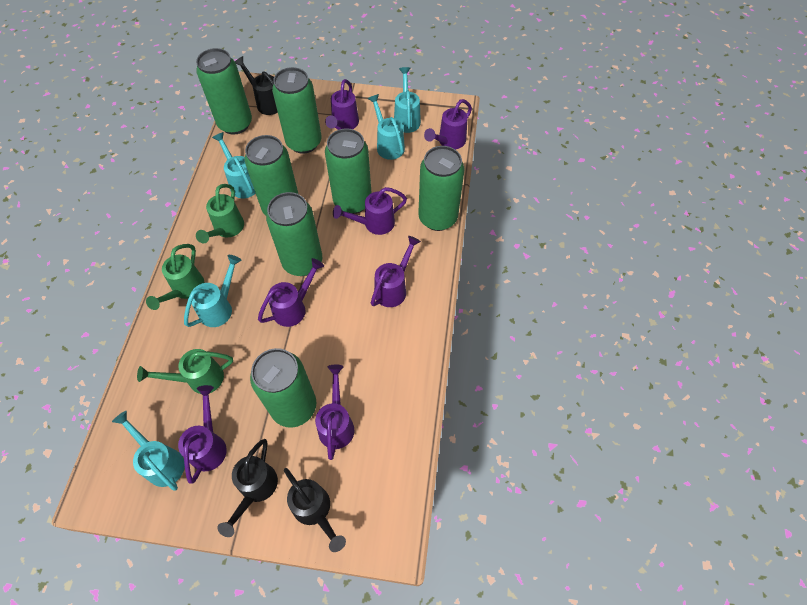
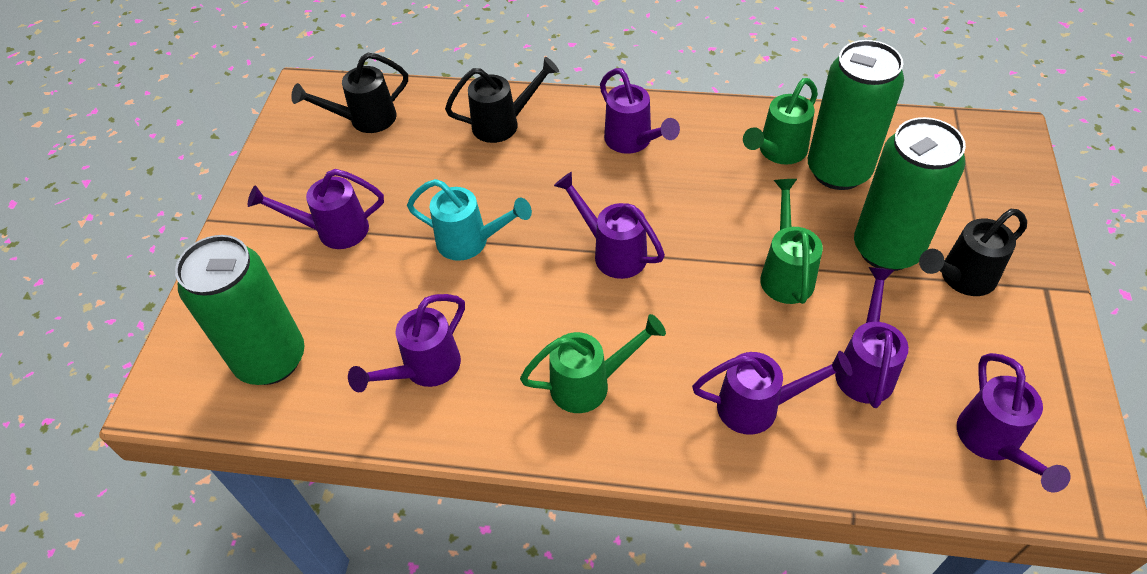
green can: 7 -> 3
turquoise watering can: 5 -> 1

